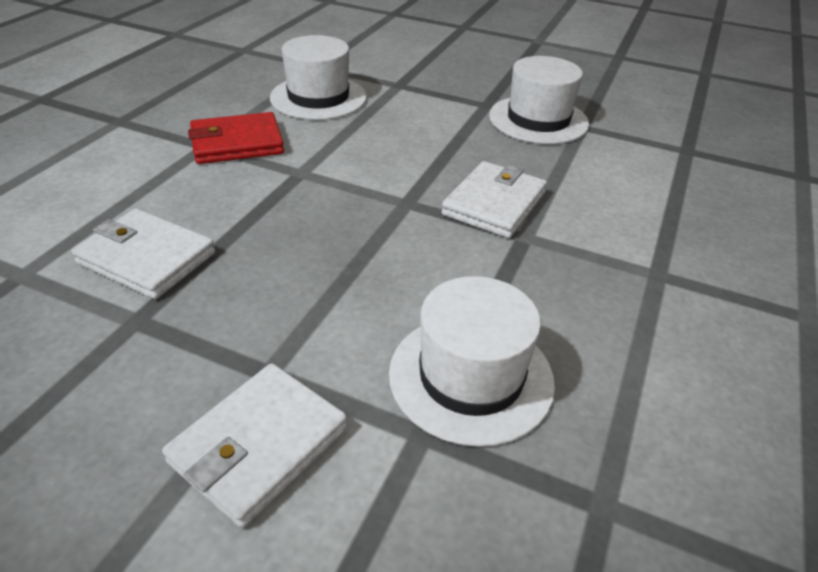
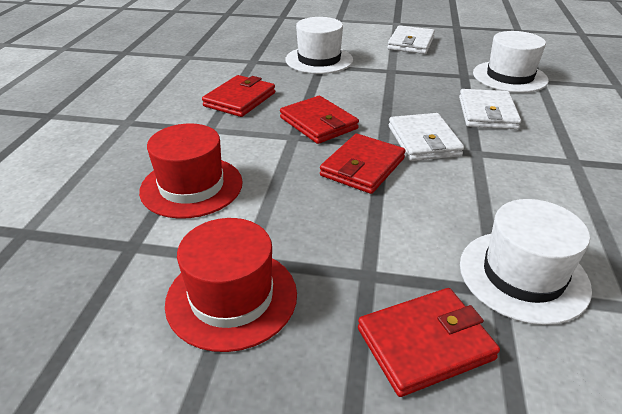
red hat: 0 -> 2
red wallet: 1 -> 4

